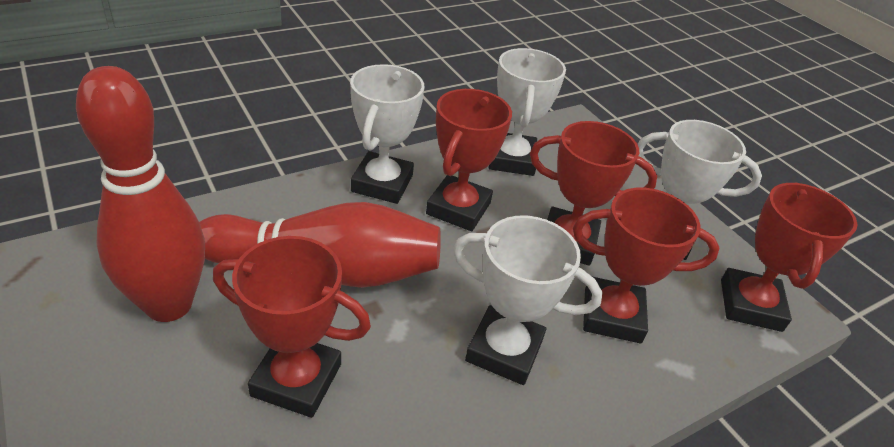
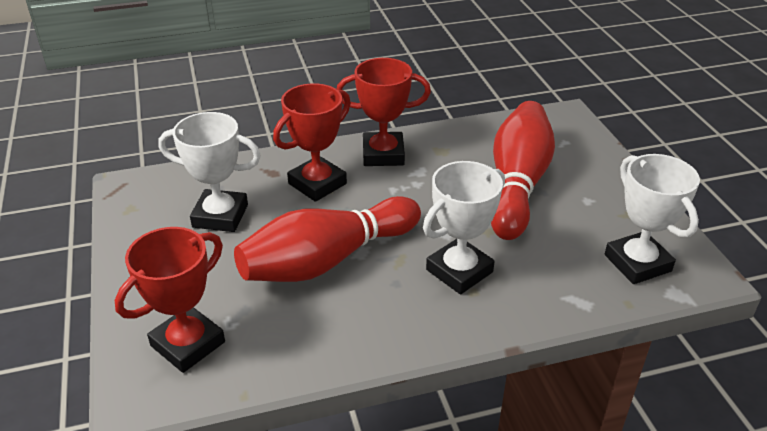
red trophy: 5 -> 3
white trophy: 4 -> 3

